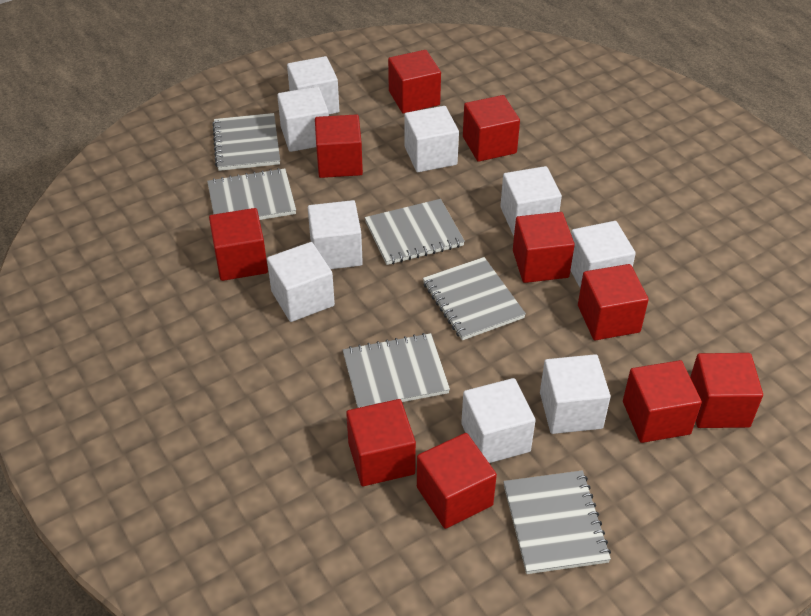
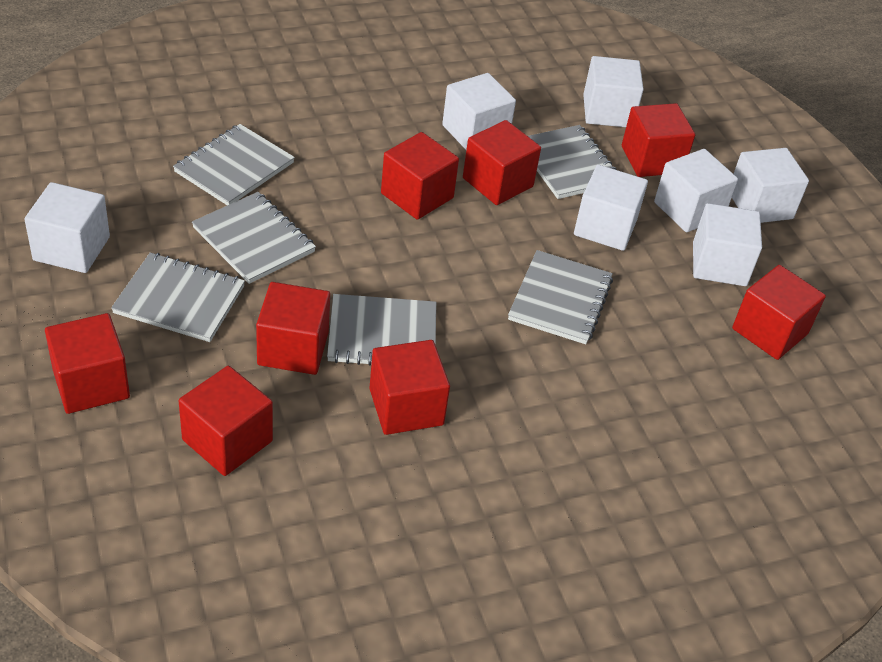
red cube: 10 -> 8
white cube: 9 -> 7

